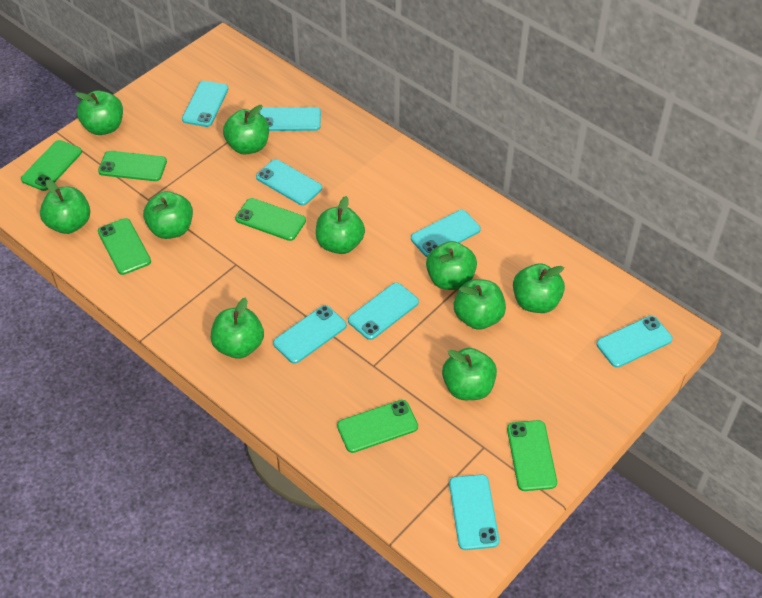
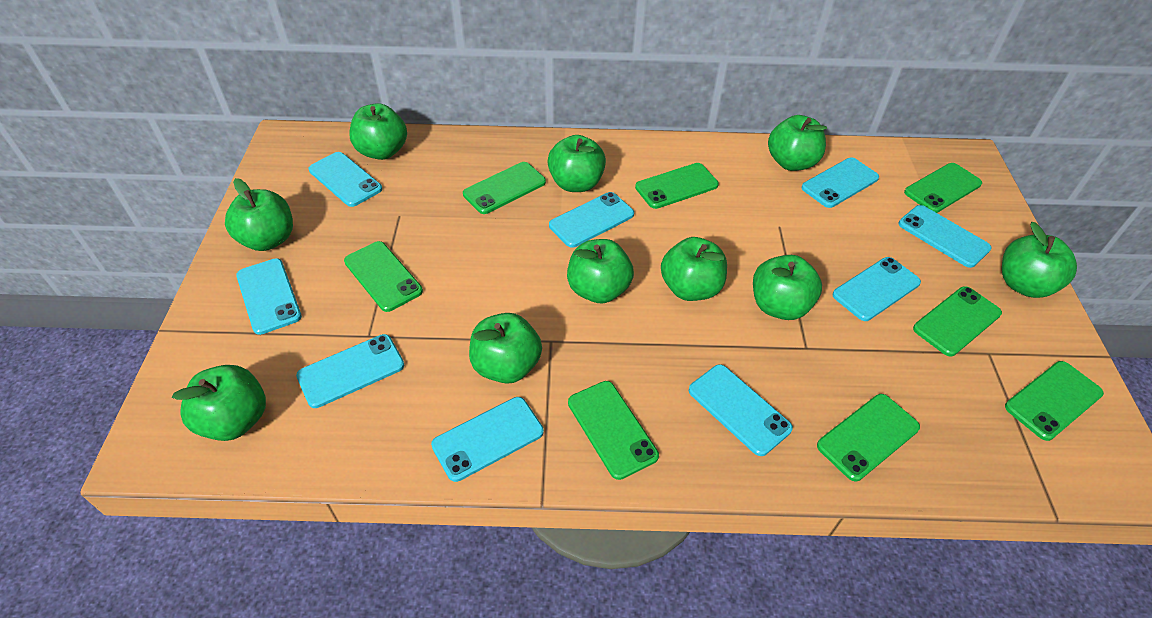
green phone: 6 -> 8
turquoise phone: 8 -> 9

